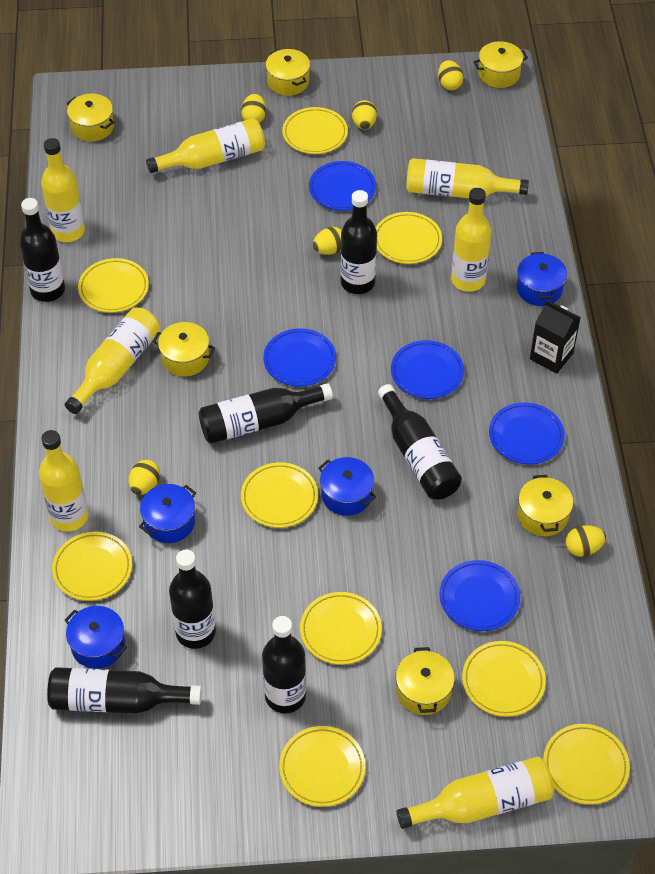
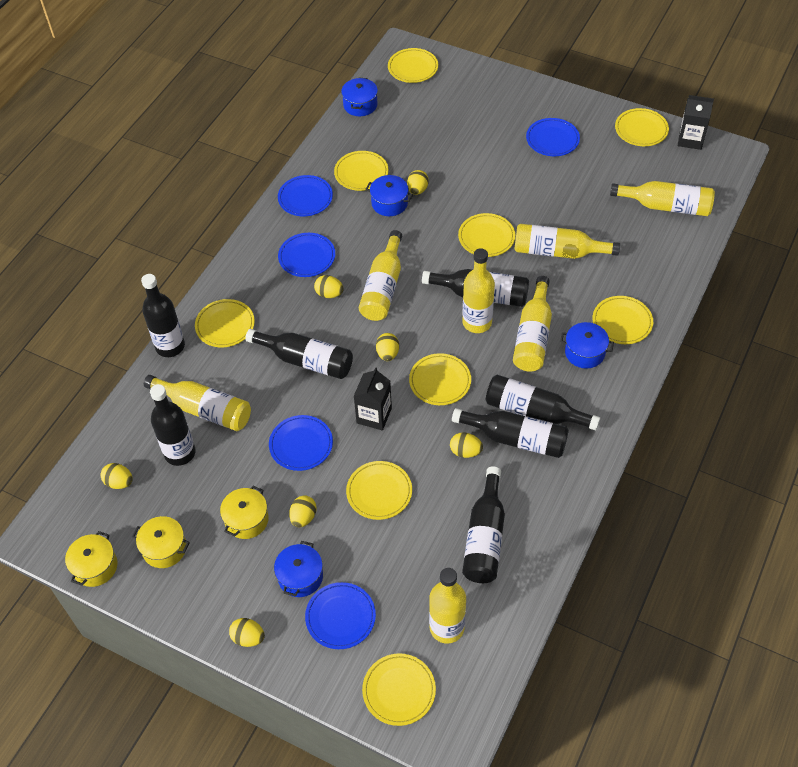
black carton: 1 -> 2
yellow egg: 6 -> 7
yellow pot: 6 -> 3

